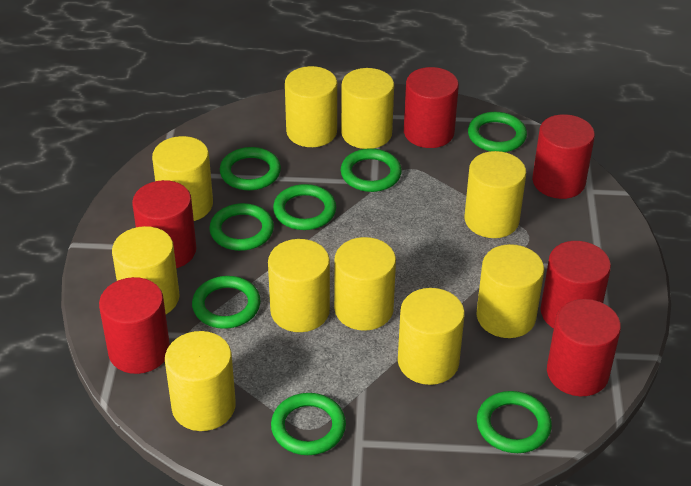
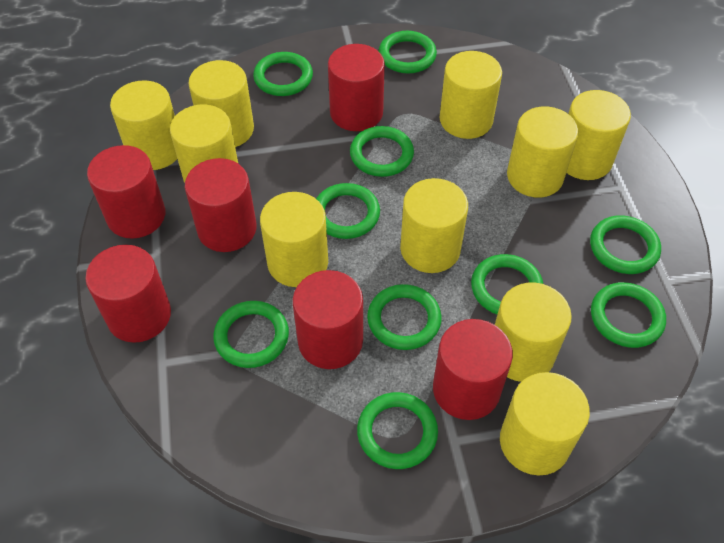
green ring: 8 -> 10

